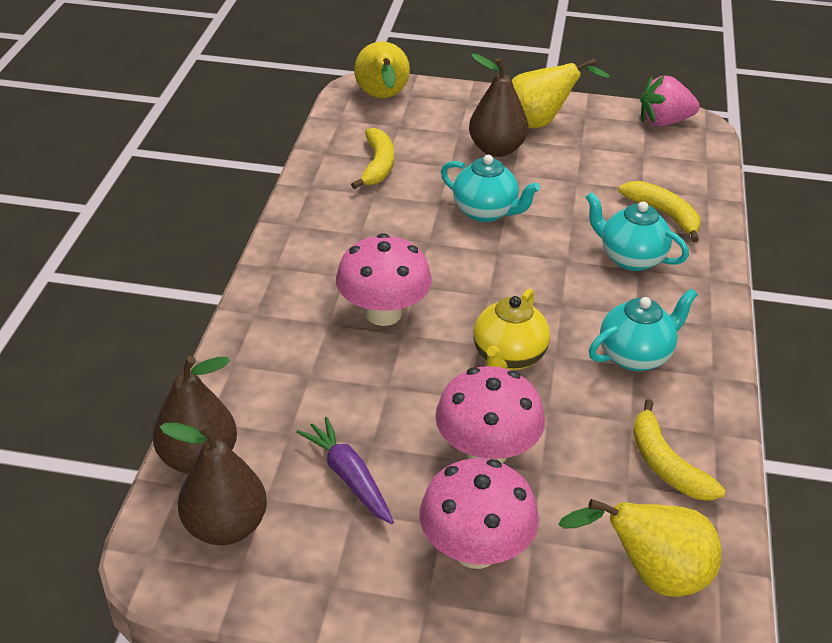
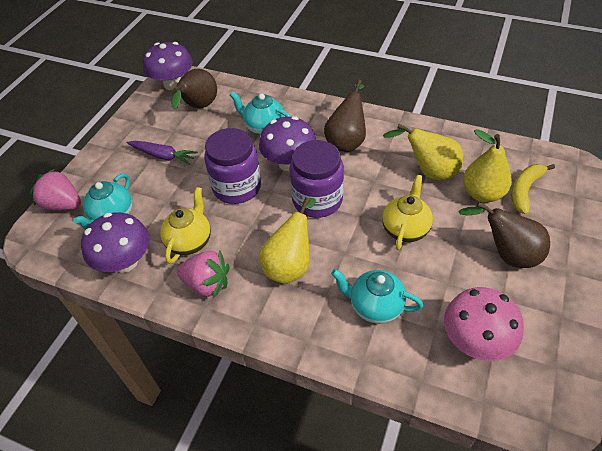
pink mushroom: 3 -> 1
pink strawberry: 1 -> 2
purple jar: 0 -> 2
purple mushroom: 0 -> 3
yellow banana: 3 -> 1
yellow teapot: 1 -> 2

